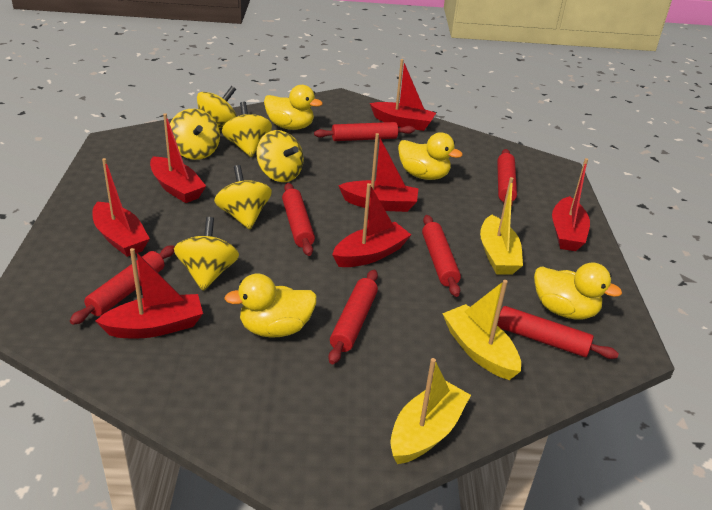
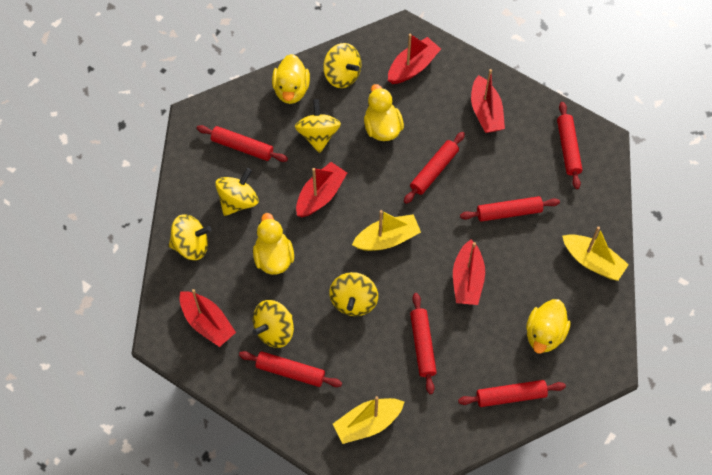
red boat: 7 -> 5

